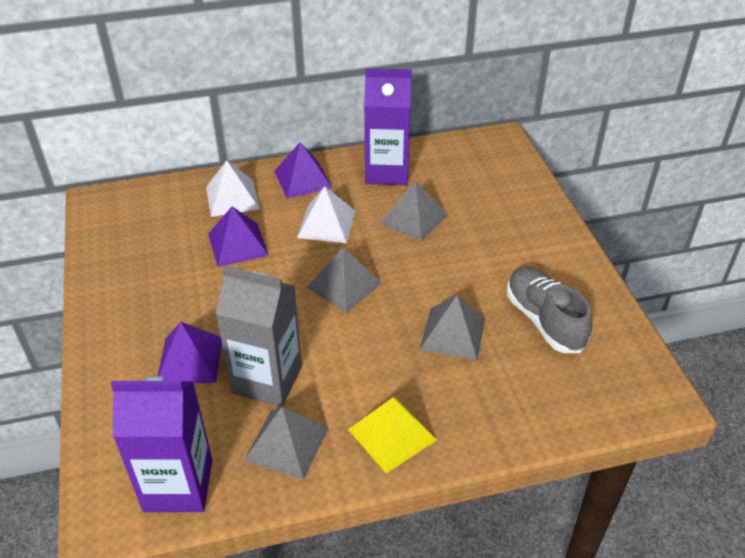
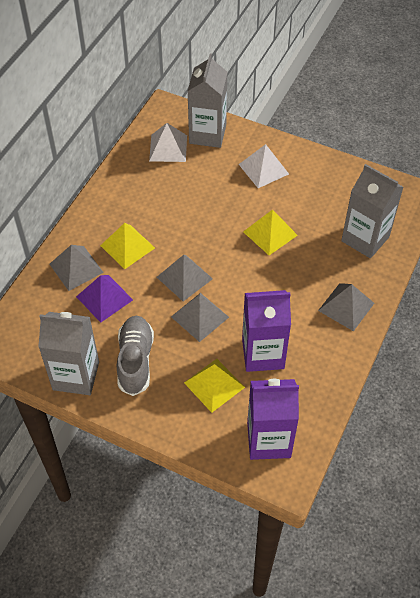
grey carton: 1 -> 3
purple pyramid: 3 -> 1
yellow pyramid: 1 -> 3

